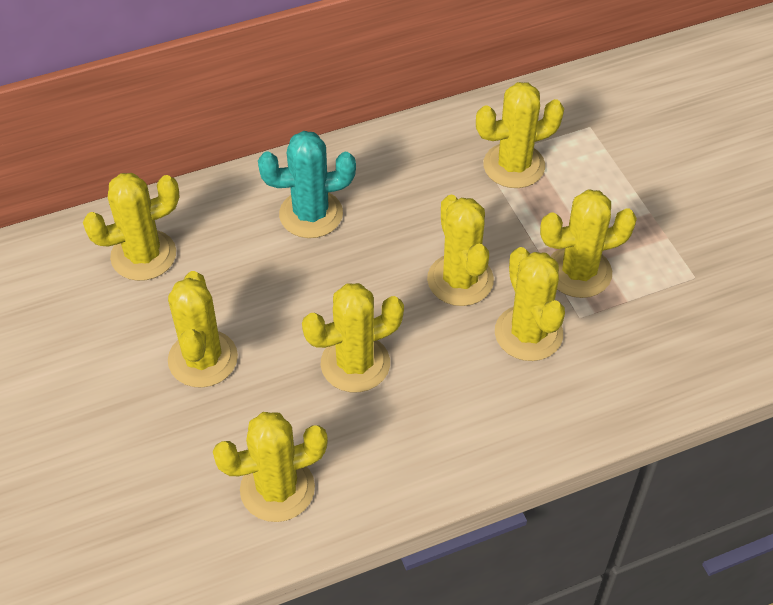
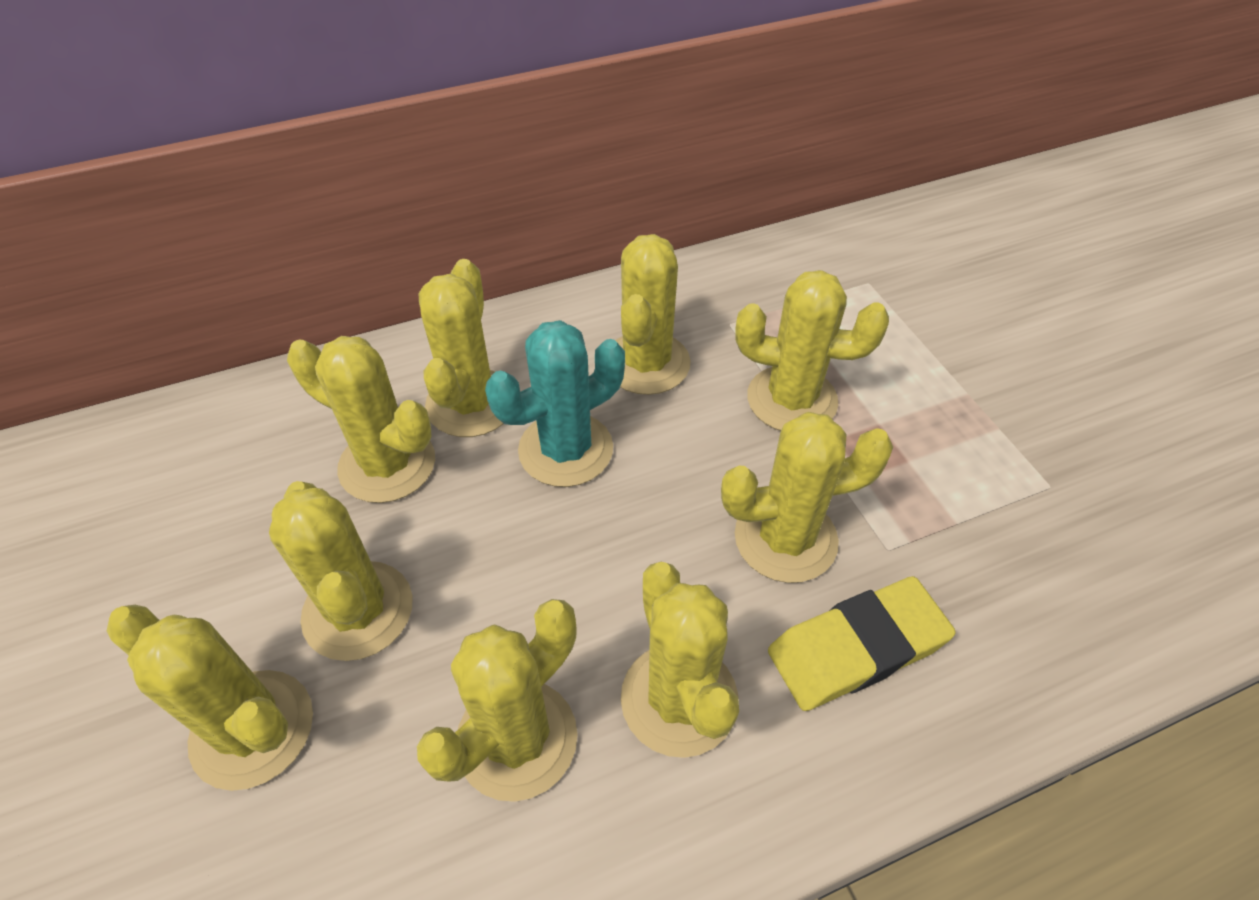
yellow cactus: 8 -> 9
yellow eraser: 0 -> 1

